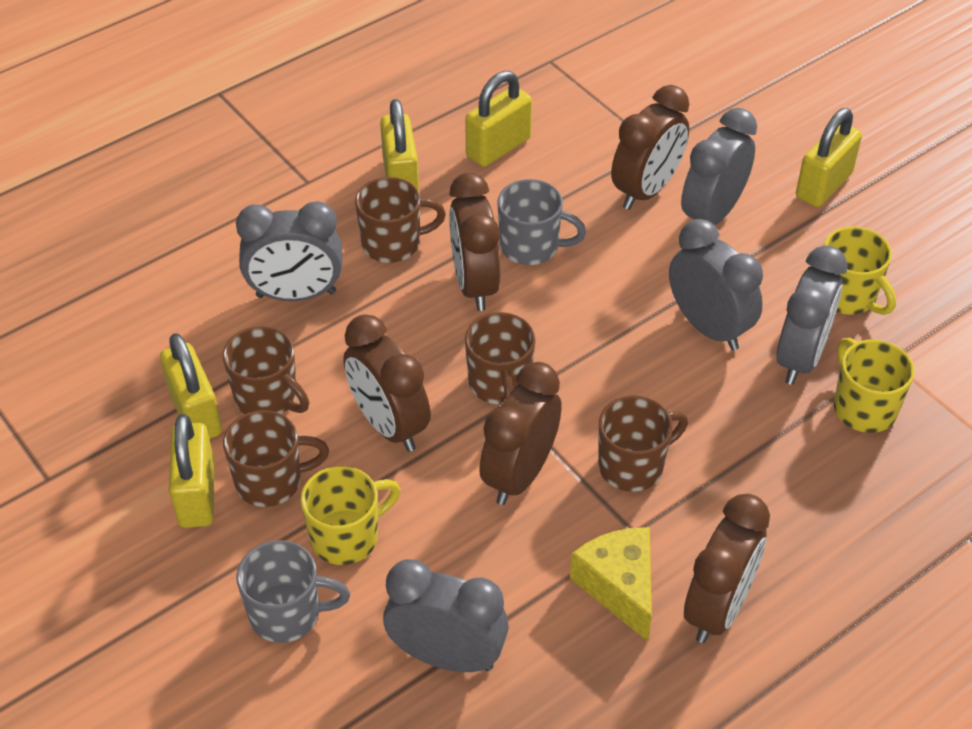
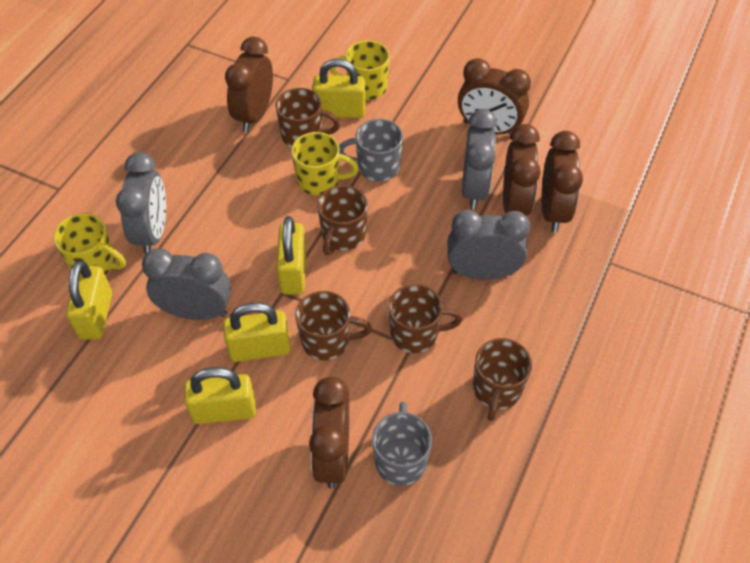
grey clock: 5 -> 4
yellow cheese: 1 -> 0

